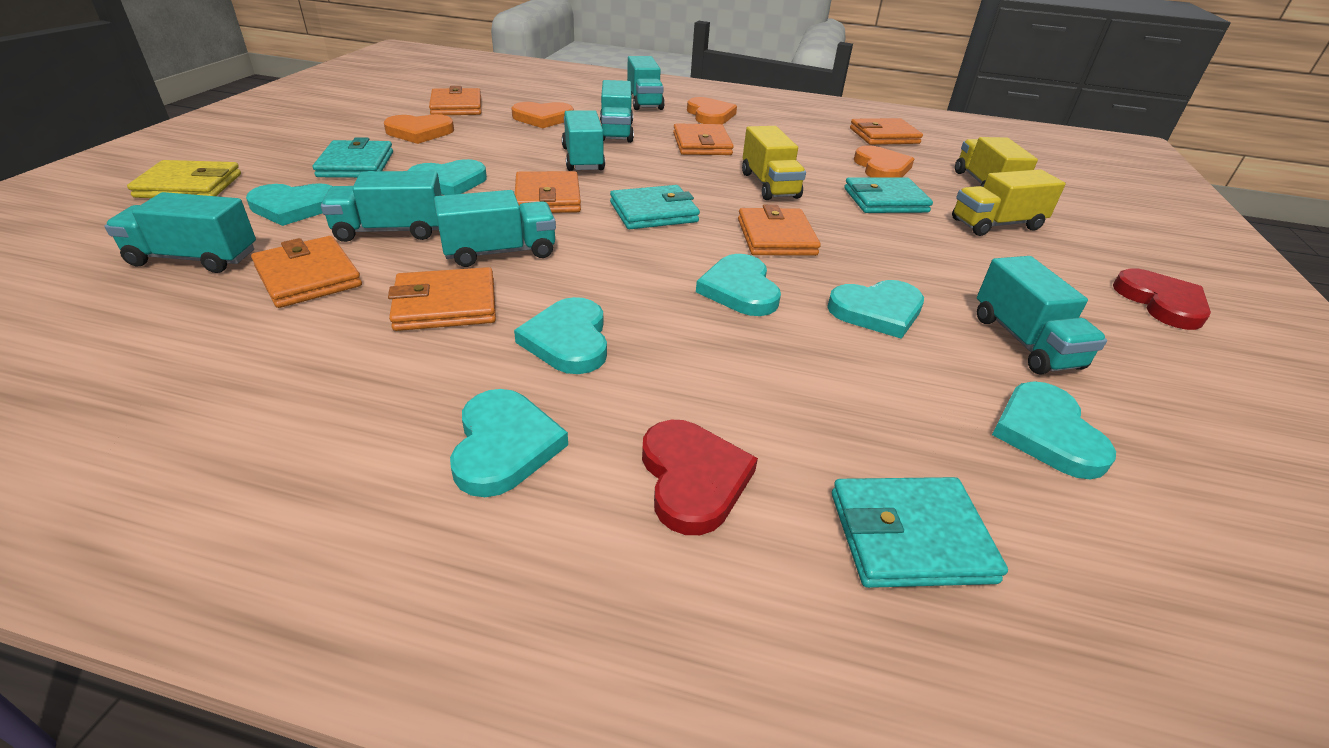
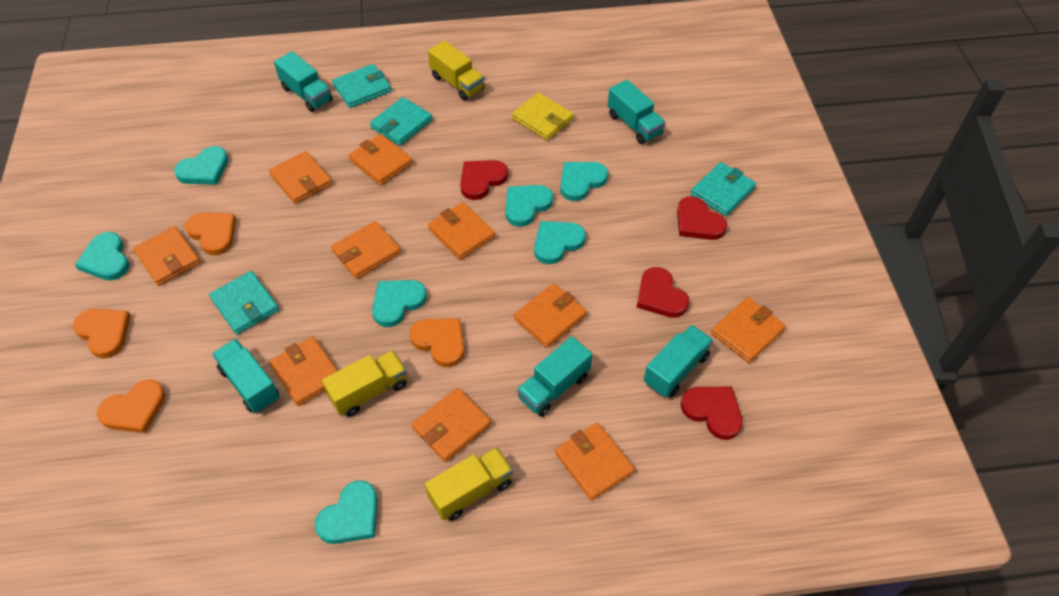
orange wallet: 7 -> 10
red heart: 2 -> 4
turquoise truck: 7 -> 5

